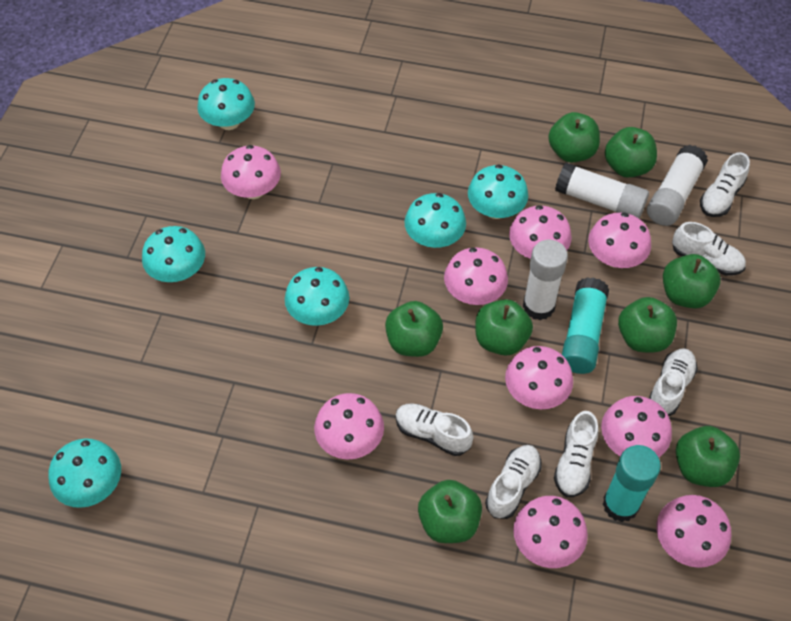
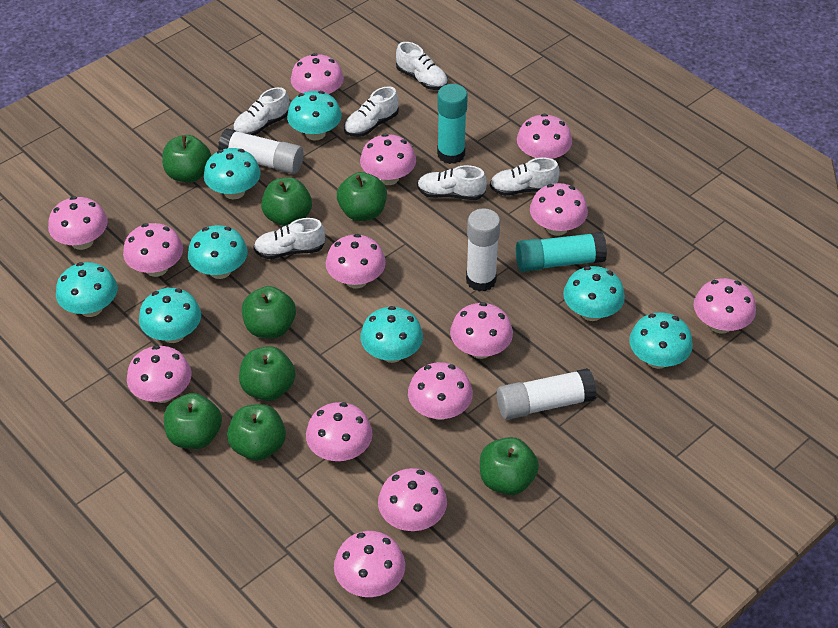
pink mushroom: 9 -> 14
turquoise mushroom: 6 -> 8

